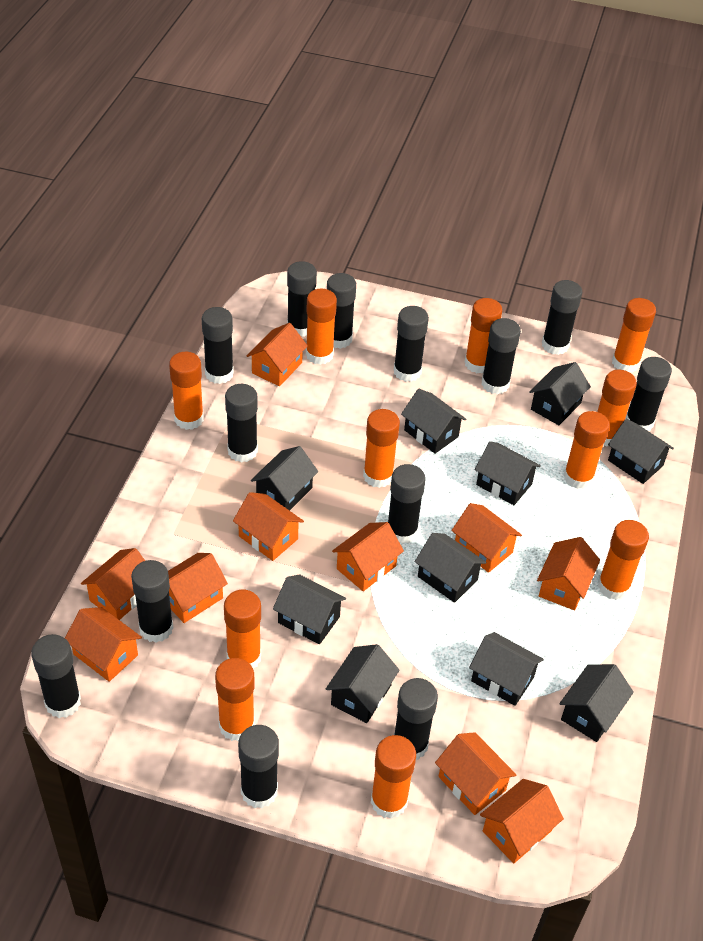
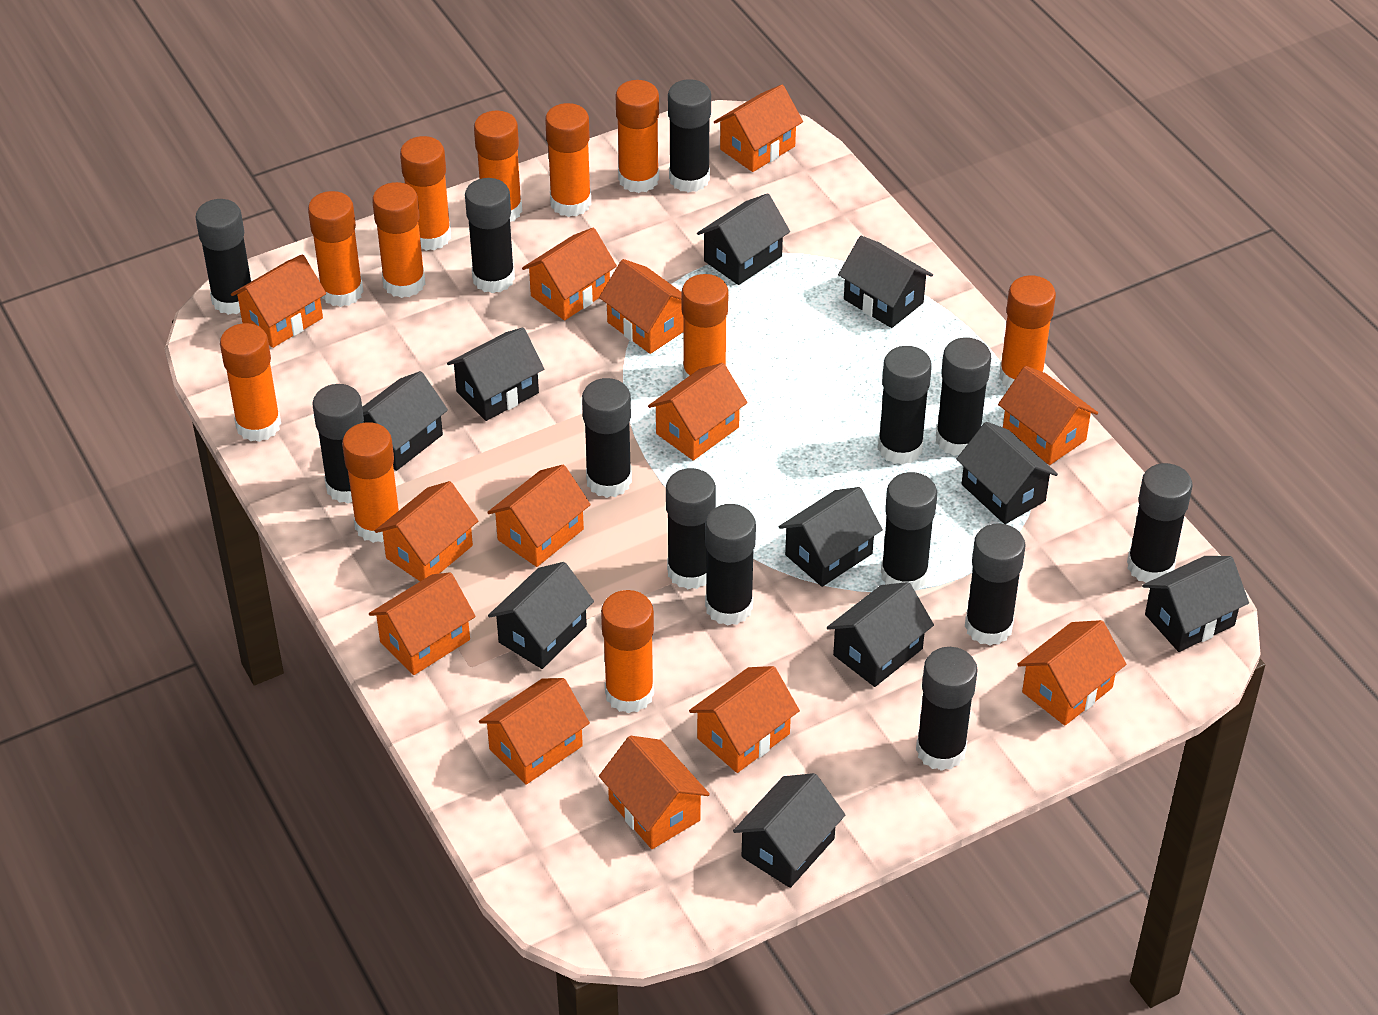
orange house: 10 -> 13

